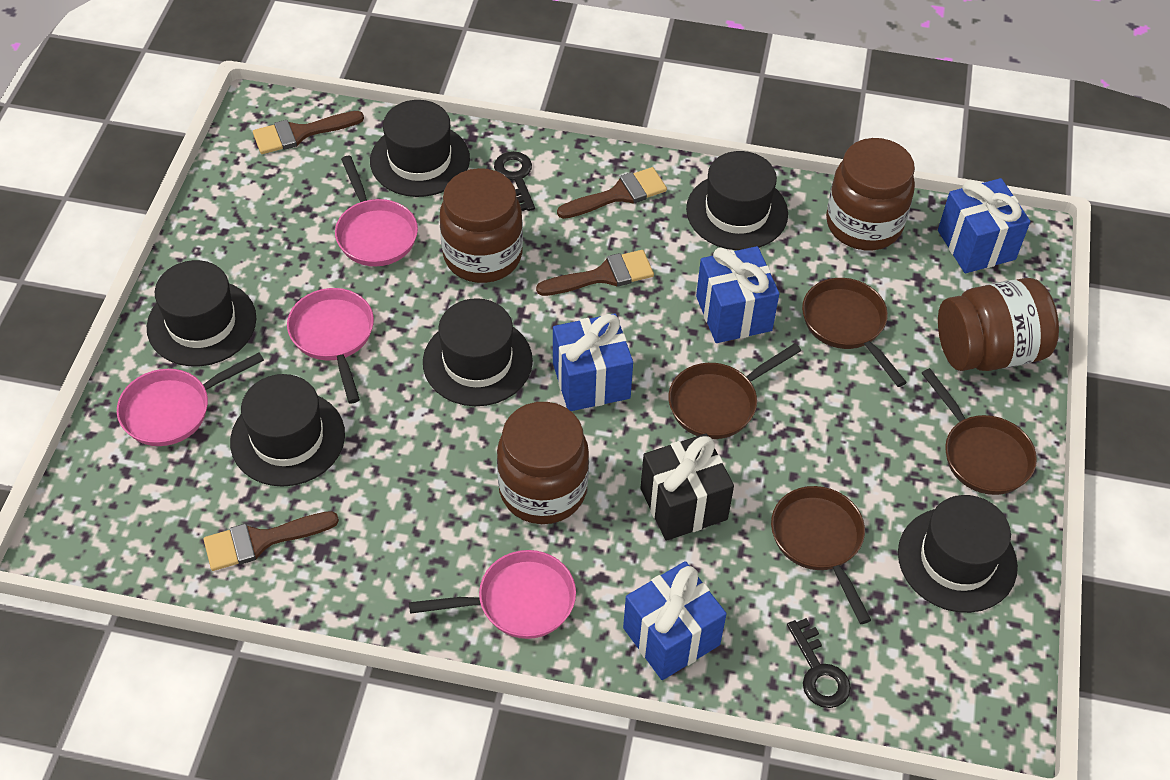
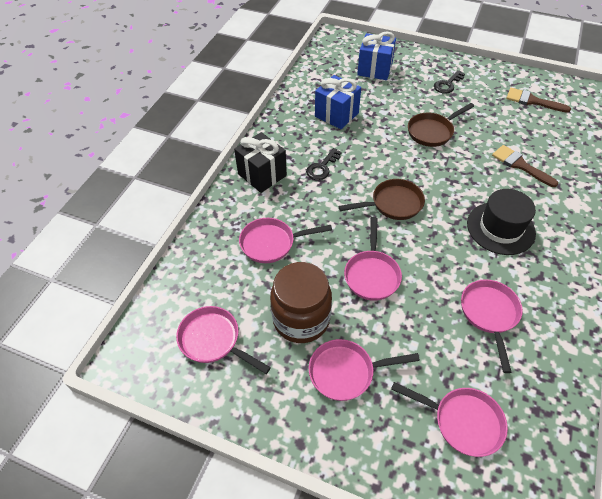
black hat: 6 -> 1
blue gift: 4 -> 2
brown brush: 4 -> 2
brown jar: 4 -> 1
brown pan: 4 -> 2
pink pan: 4 -> 6

